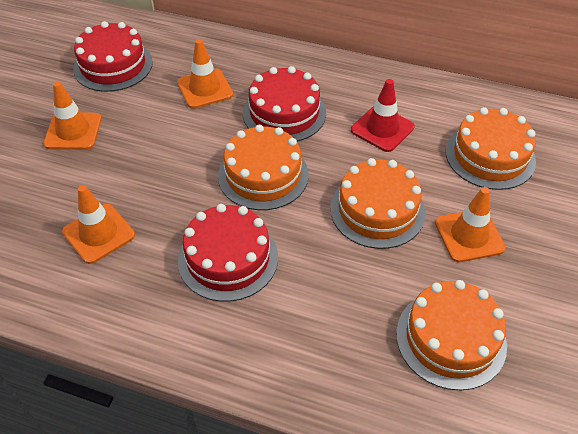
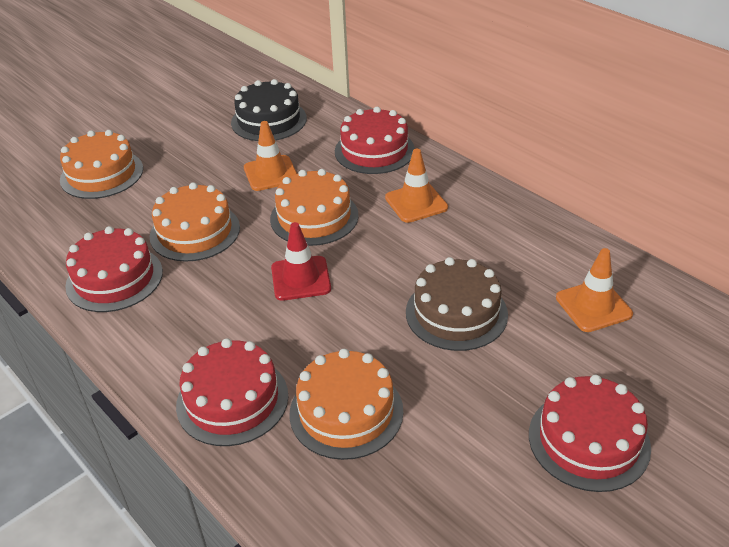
black cake: 0 -> 1
brown cake: 0 -> 1
orange traffic cone: 4 -> 3
red cake: 3 -> 4

